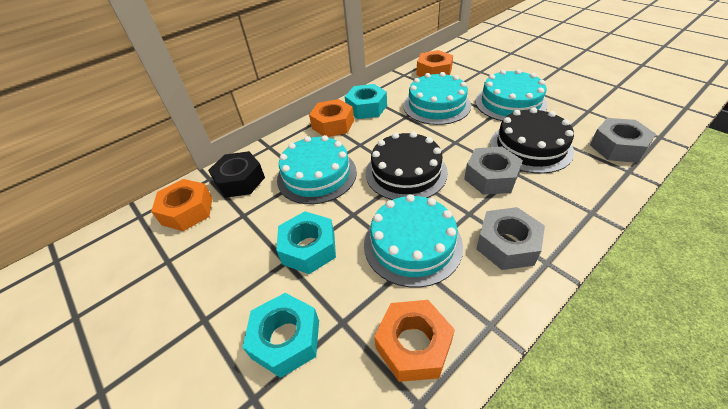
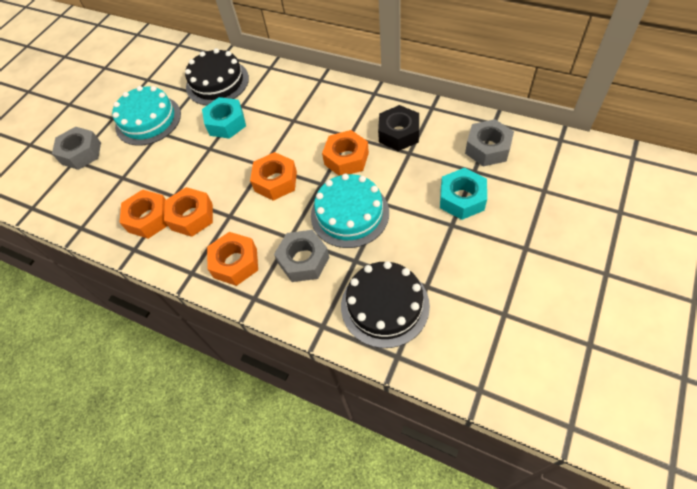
orange nut: 4 -> 5
turquoise cake: 4 -> 2
turquoise nut: 3 -> 2

